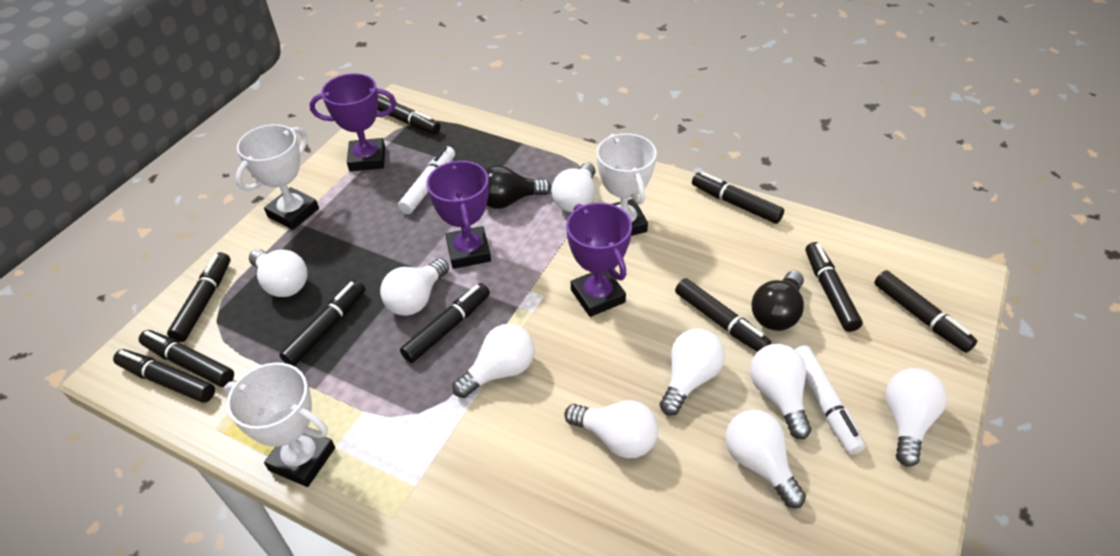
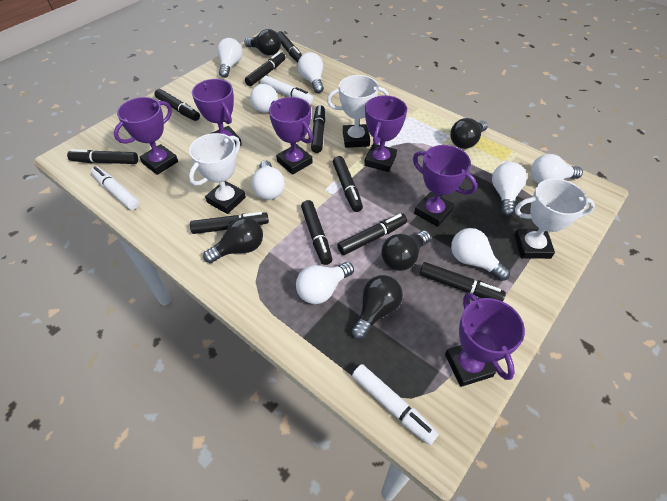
black light bulb: 2 -> 5
purple trophy: 3 -> 6
white light bulb: 9 -> 8
white marker: 2 -> 3

